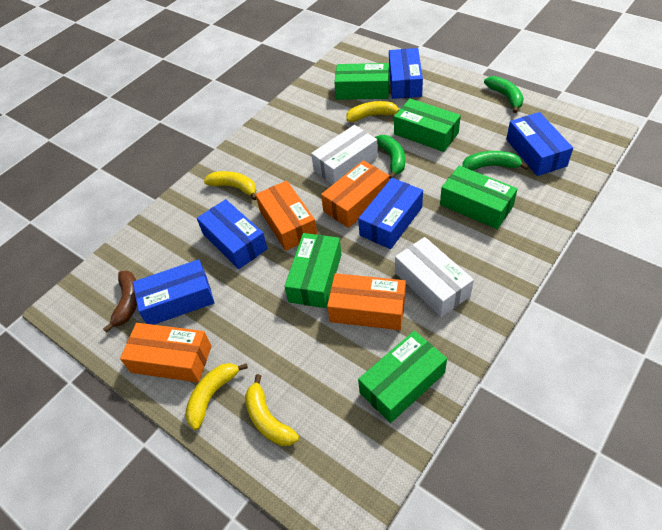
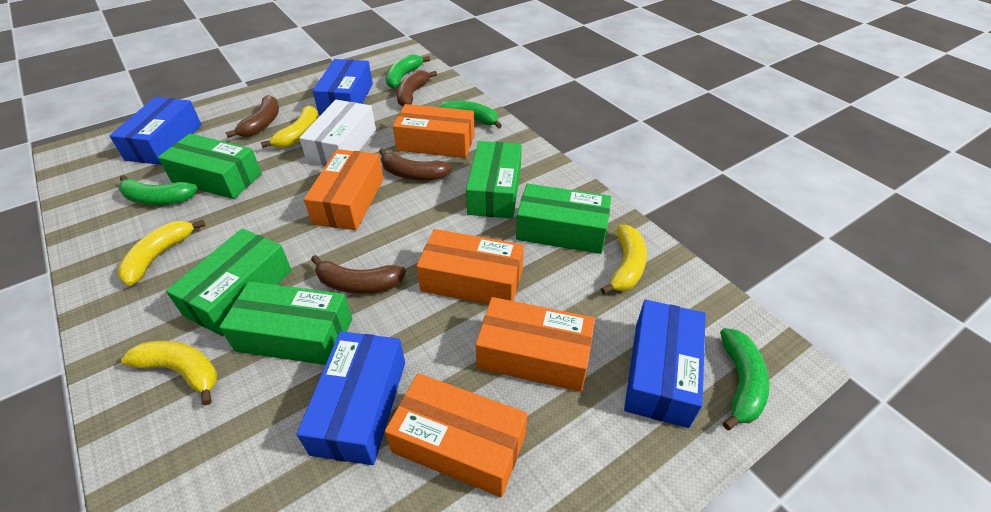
blue box: 5 -> 4
brown banana: 1 -> 4
green banana: 3 -> 4
orange box: 4 -> 5
white box: 2 -> 1

